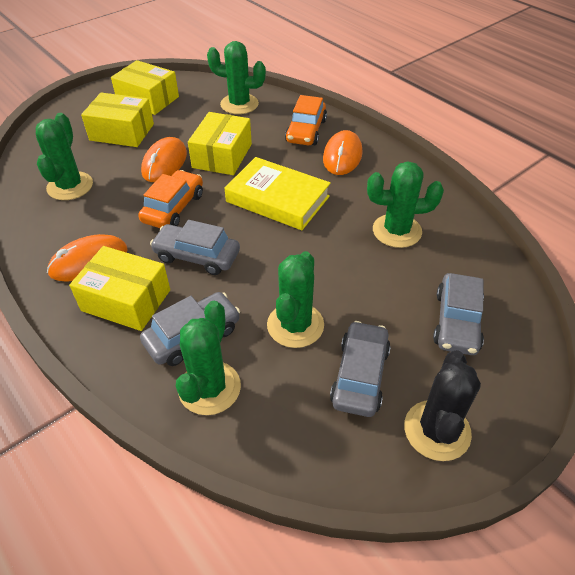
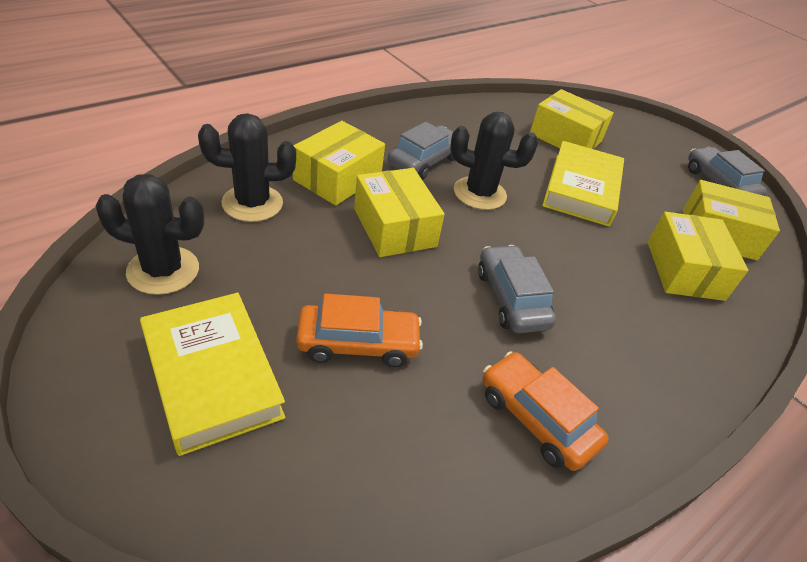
black cactus: 1 -> 3
green cactus: 5 -> 0
grey car: 4 -> 3
orange mouse: 3 -> 0
yellow book: 1 -> 2
yellow box: 4 -> 5

